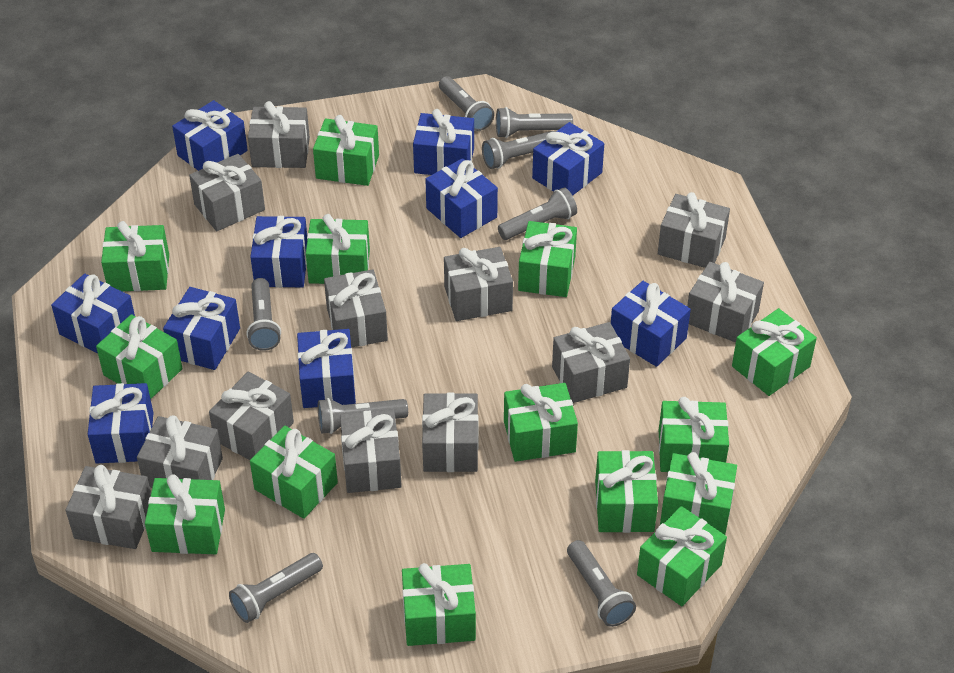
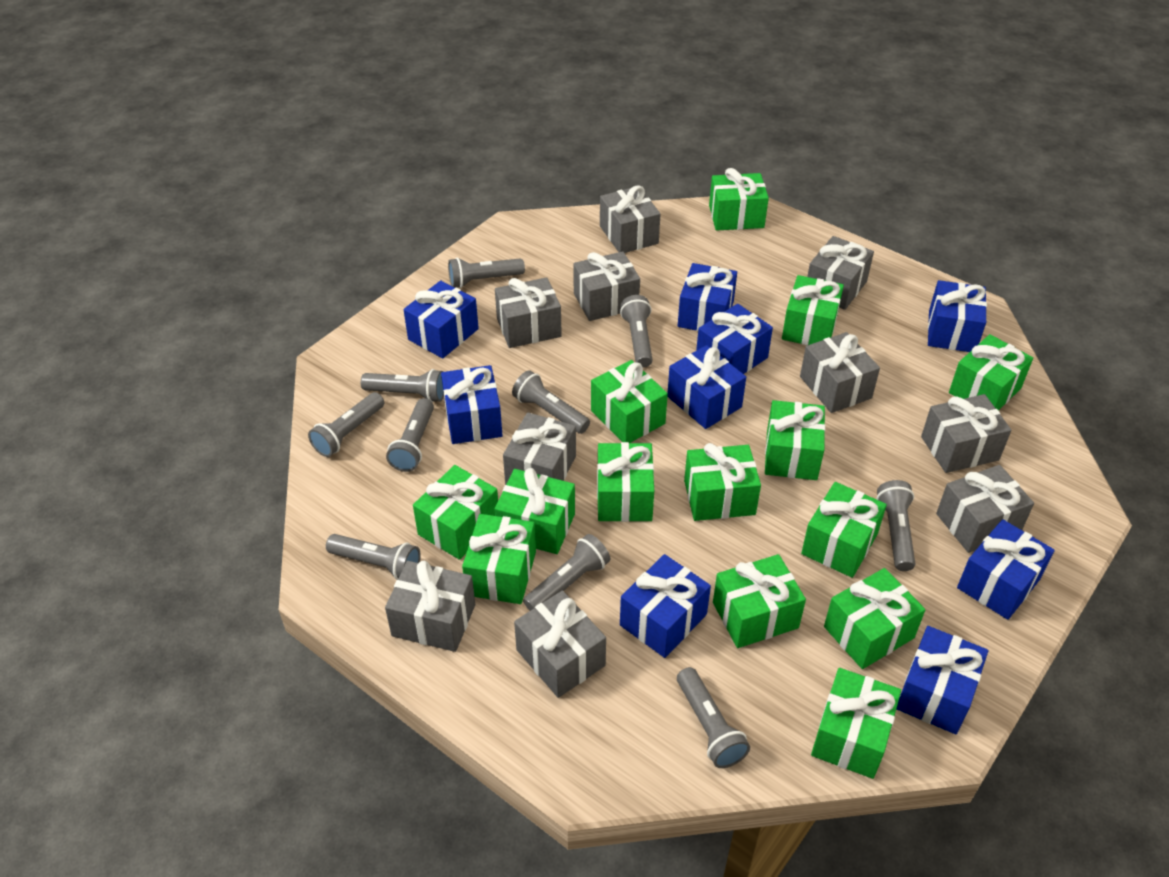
blue gift: 10 -> 9
grey flashlight: 8 -> 10
grey gift: 12 -> 10

